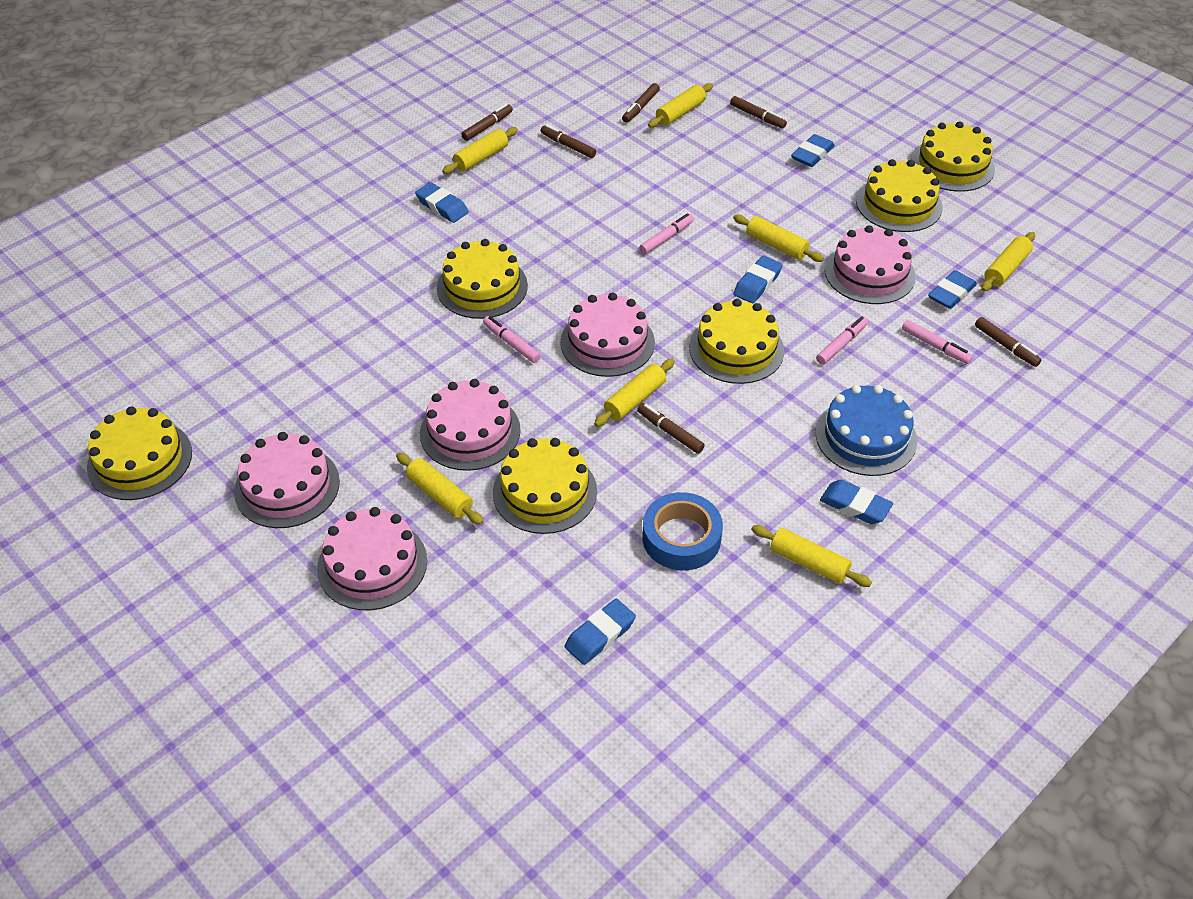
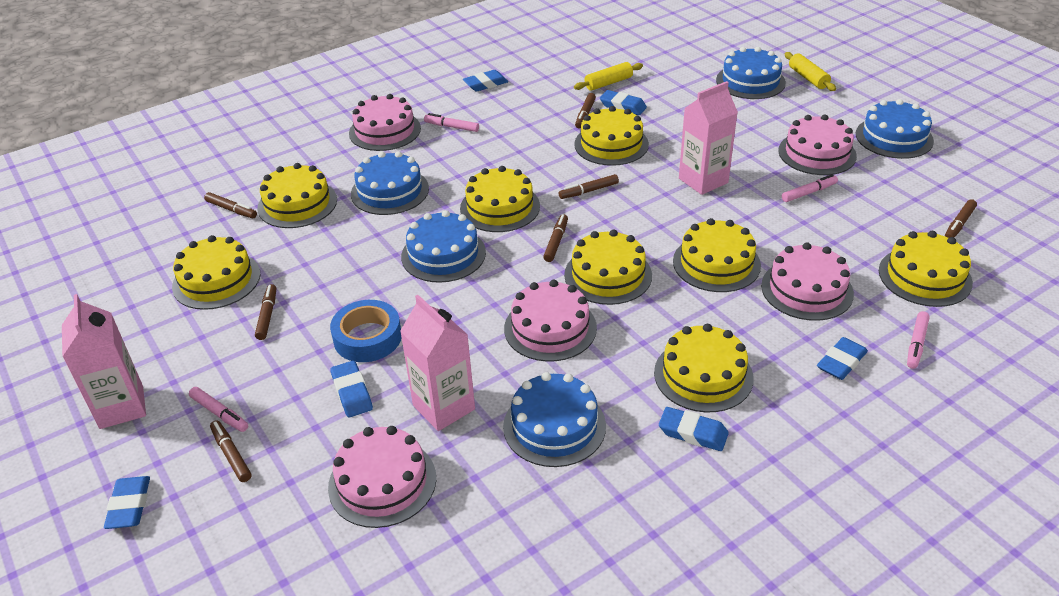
blue cake: 1 -> 5
brown marker: 6 -> 7
pink carton: 0 -> 3
yellow cake: 6 -> 8
yellow rolling pin: 7 -> 2

